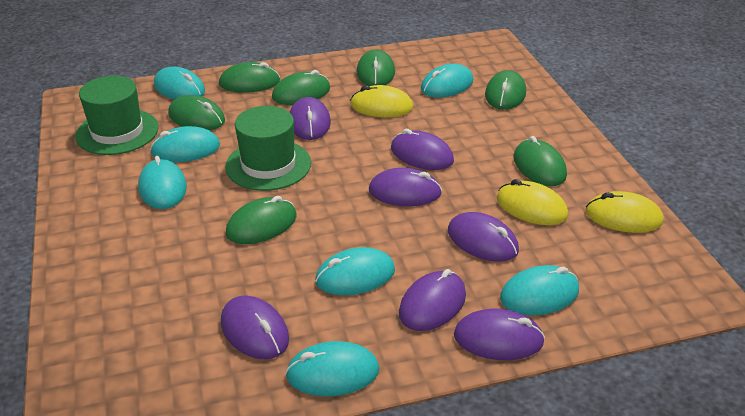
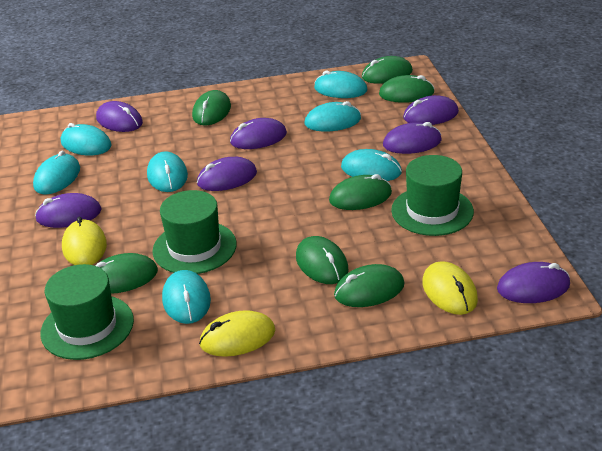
green hat: 2 -> 3

